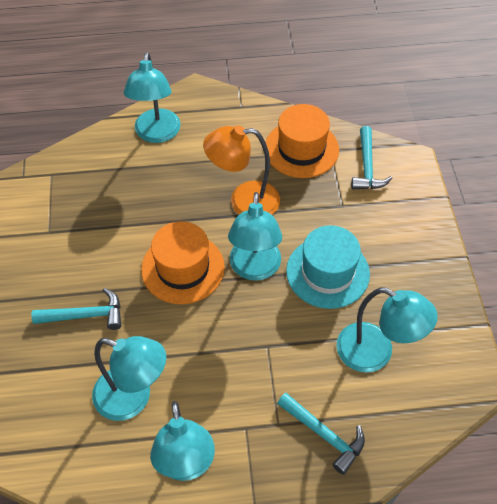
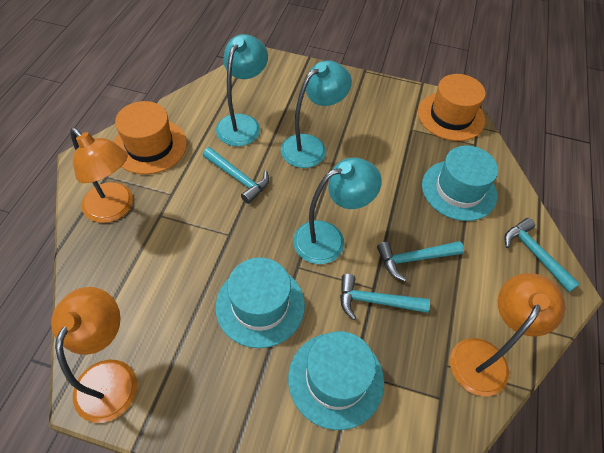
orange lamp: 1 -> 3
turquoise hammer: 3 -> 4
turquoise hat: 1 -> 3
turquoise lamp: 5 -> 3

